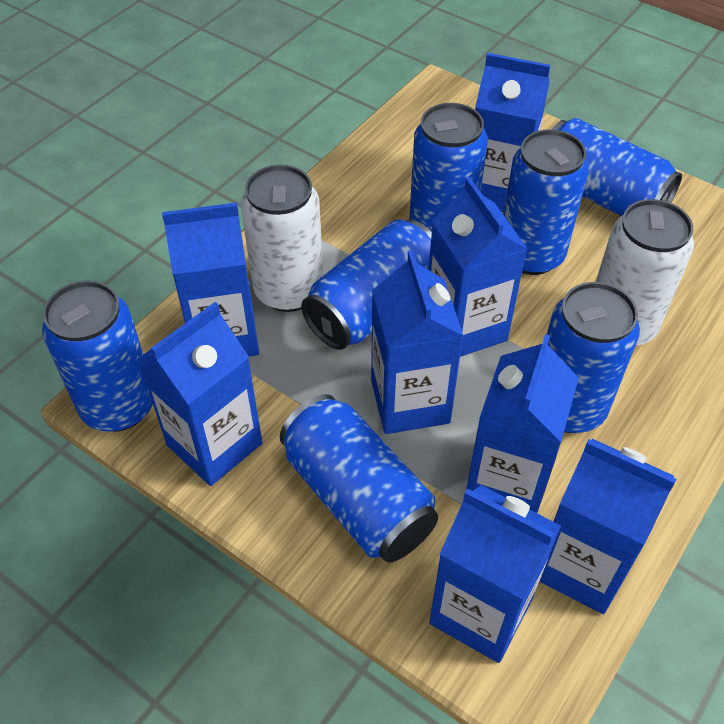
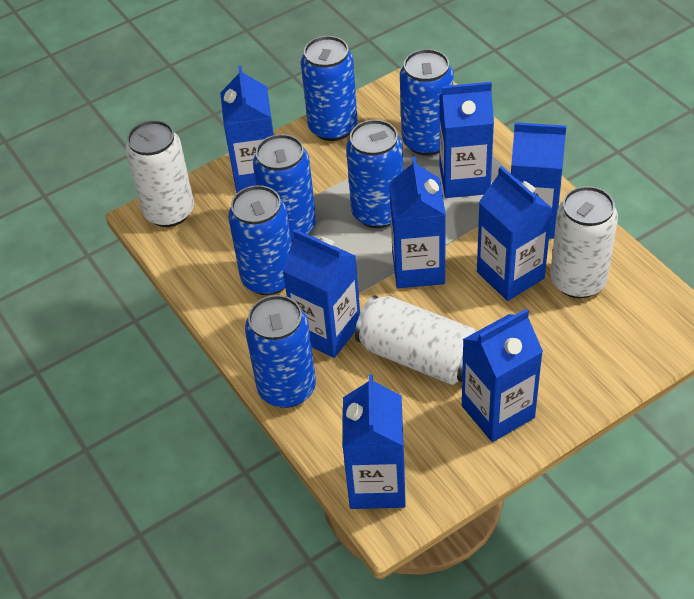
blue can: 7 -> 6
white can: 2 -> 3

